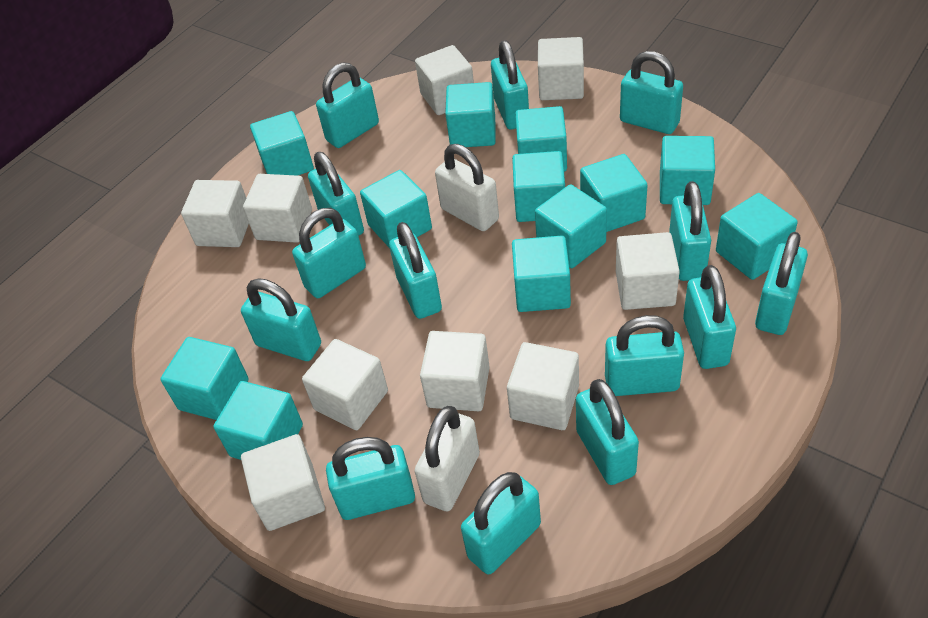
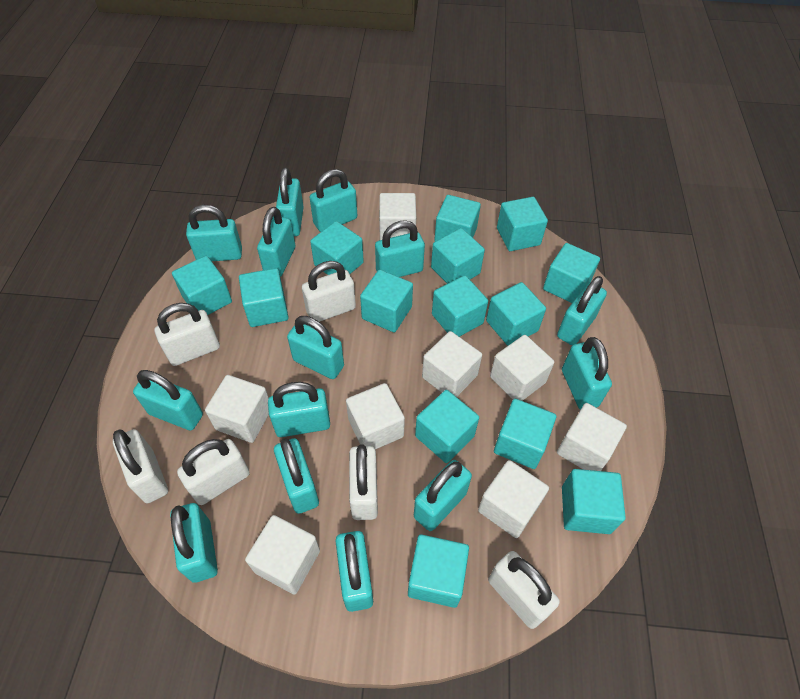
turquoise cube: 12 -> 14
white cube: 9 -> 8
white padlock: 2 -> 6

